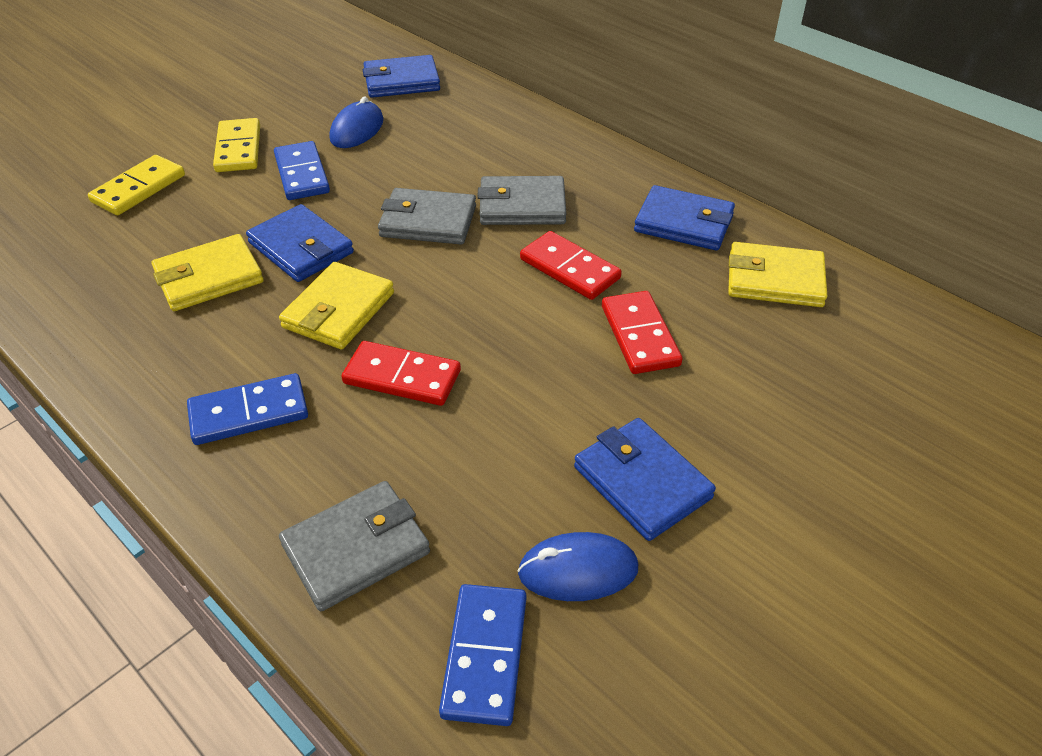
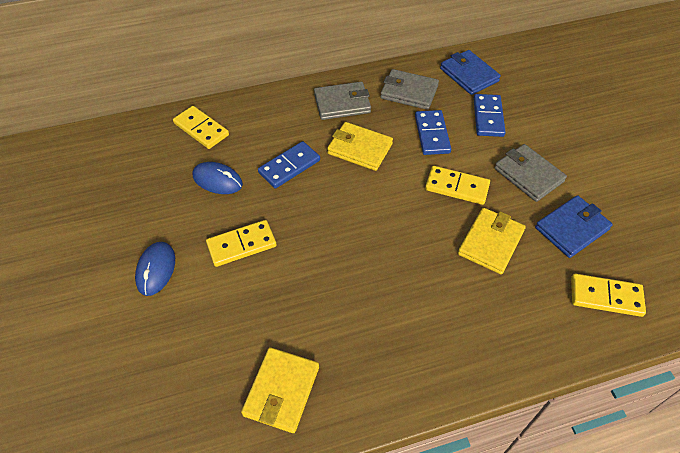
blue wallet: 4 -> 2
red domino: 3 -> 0
yellow domino: 2 -> 4

